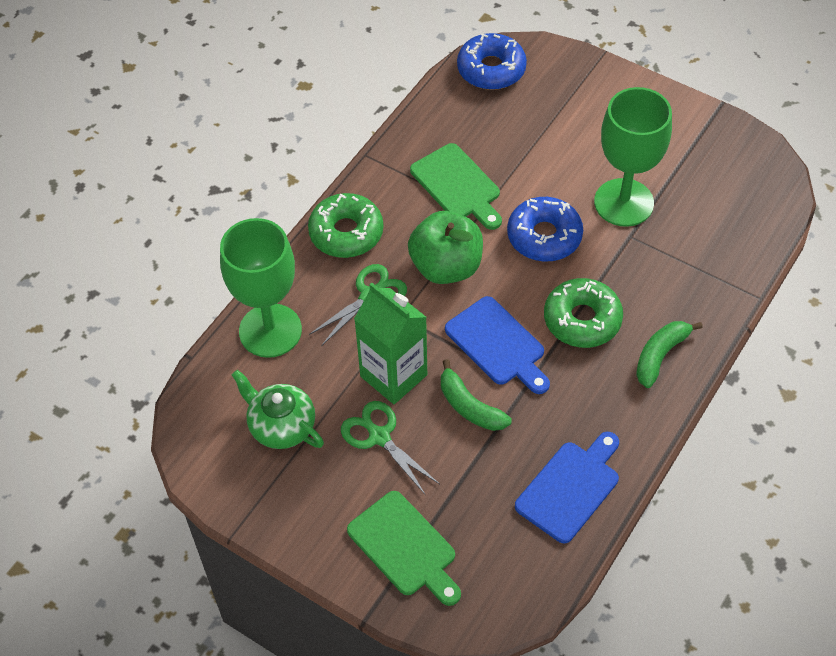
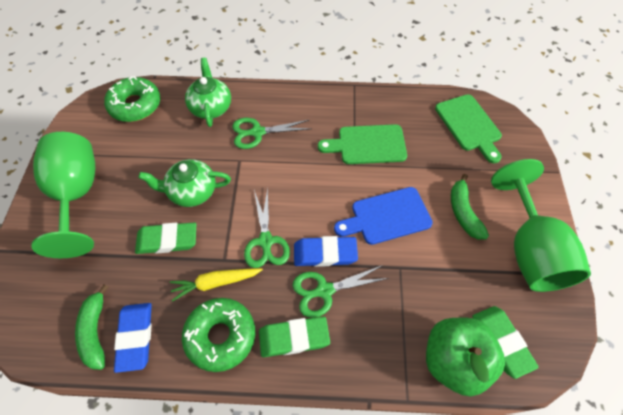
blue cutting board: 2 -> 1
blue donut: 2 -> 0
blue eraser: 0 -> 2
green carton: 1 -> 0
green eraser: 0 -> 3
green scissors: 2 -> 3
green teapot: 1 -> 2
yellow carrot: 0 -> 1

